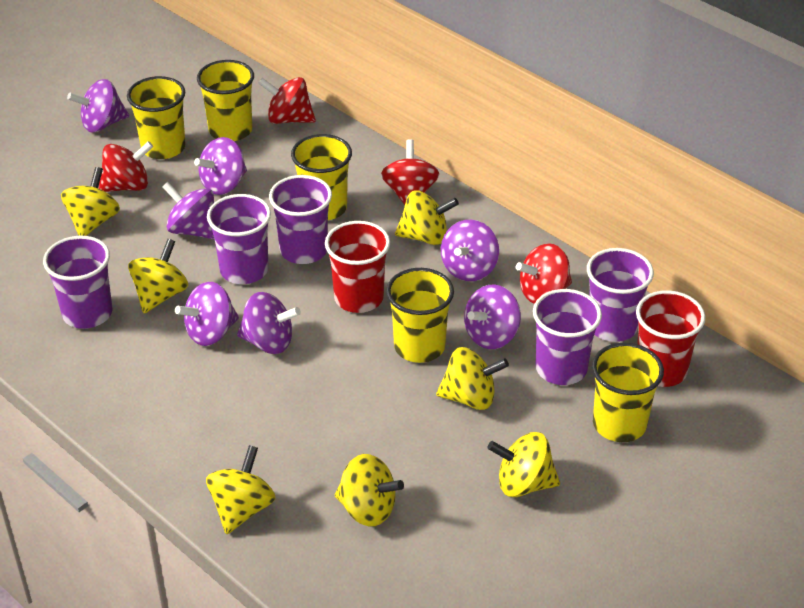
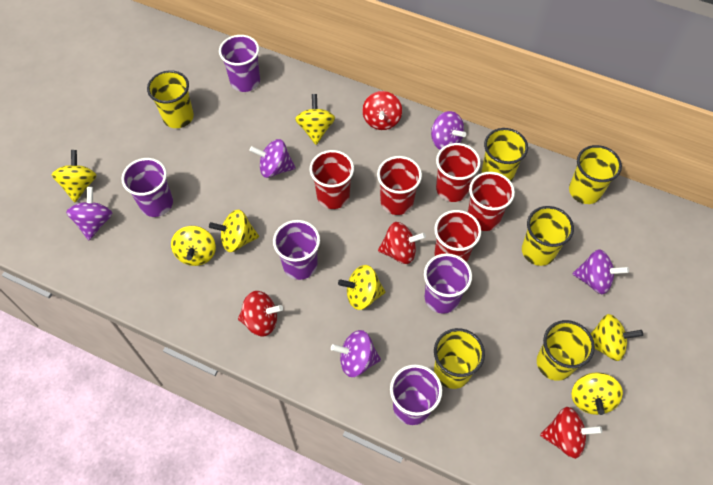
purple spinning top: 7 -> 5
red cup: 2 -> 5
yellow cup: 5 -> 6

